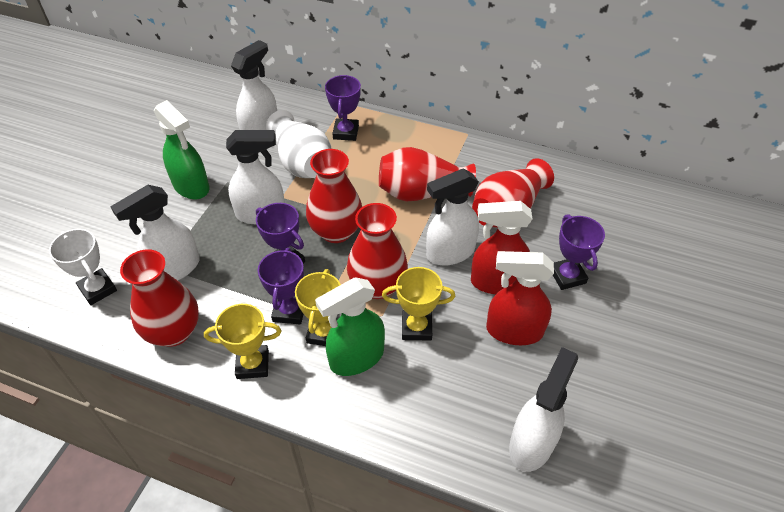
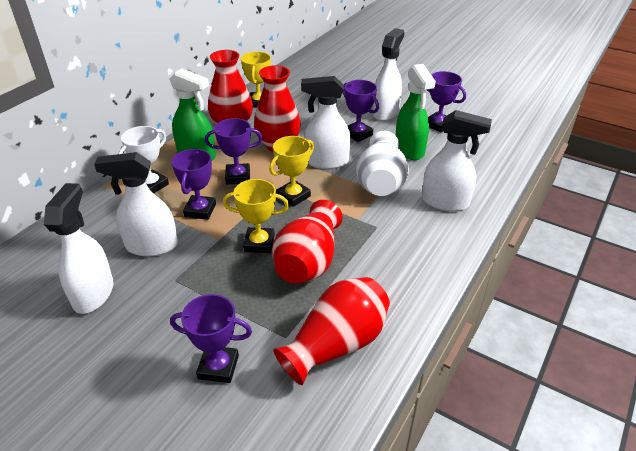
purple trophy: 4 -> 5
red spray bottle: 2 -> 0
red vase: 5 -> 4

